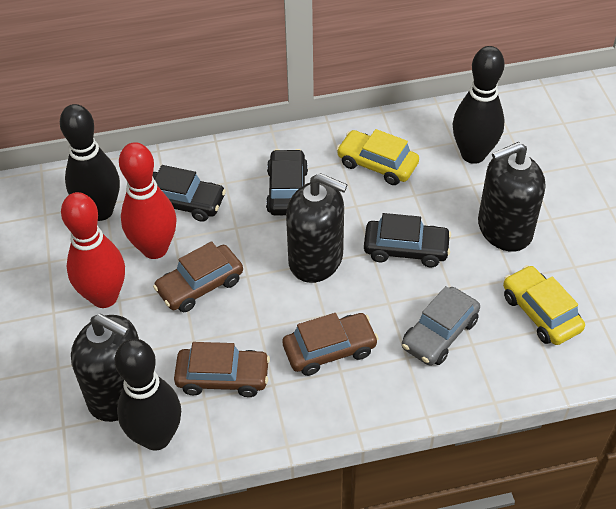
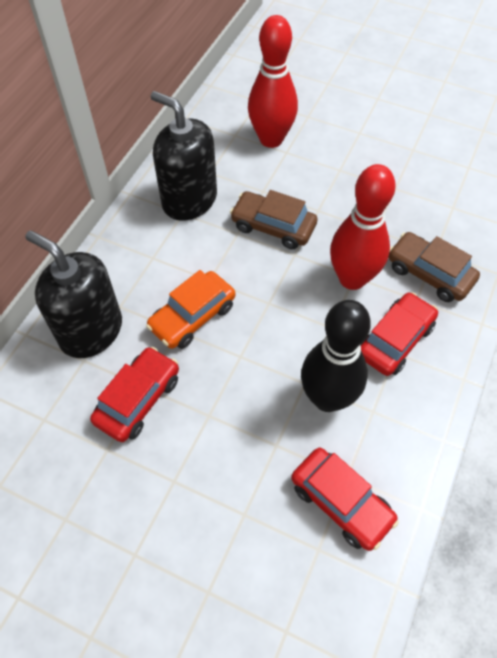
black bowling pin: 3 -> 1
black car: 3 -> 0
black soap dispenser: 3 -> 2
brown car: 3 -> 2
grey car: 1 -> 0
orange car: 0 -> 1
red car: 0 -> 3
yellow car: 2 -> 0

